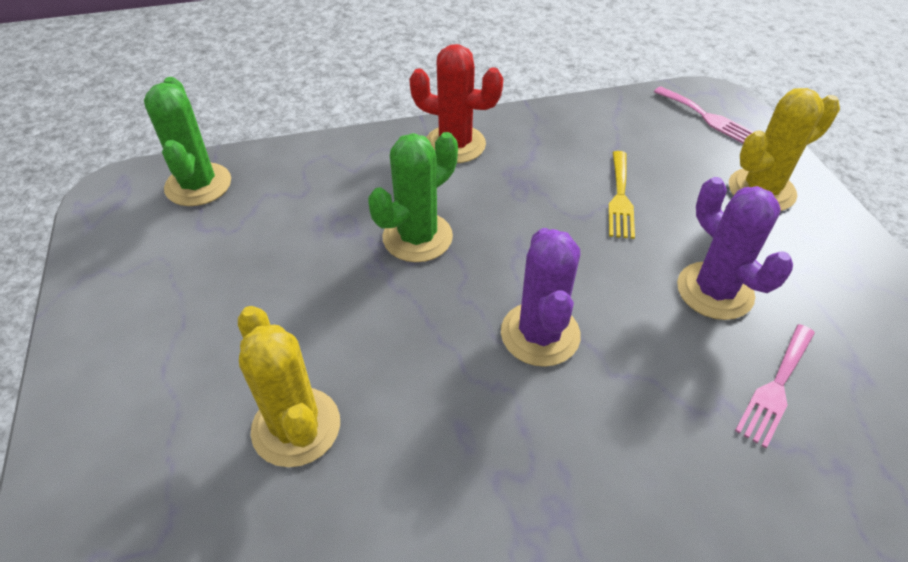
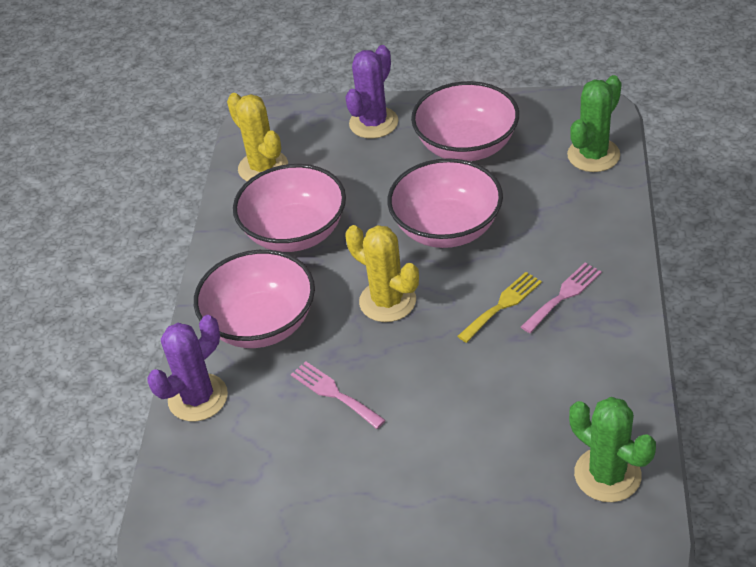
pink bowl: 0 -> 4
red cactus: 1 -> 0

